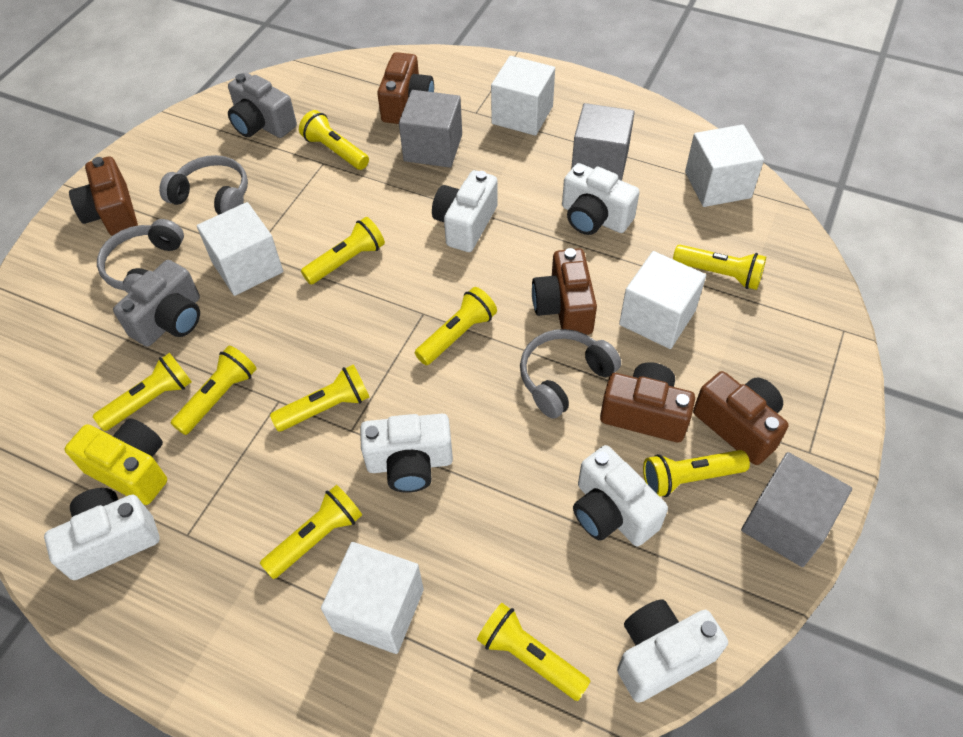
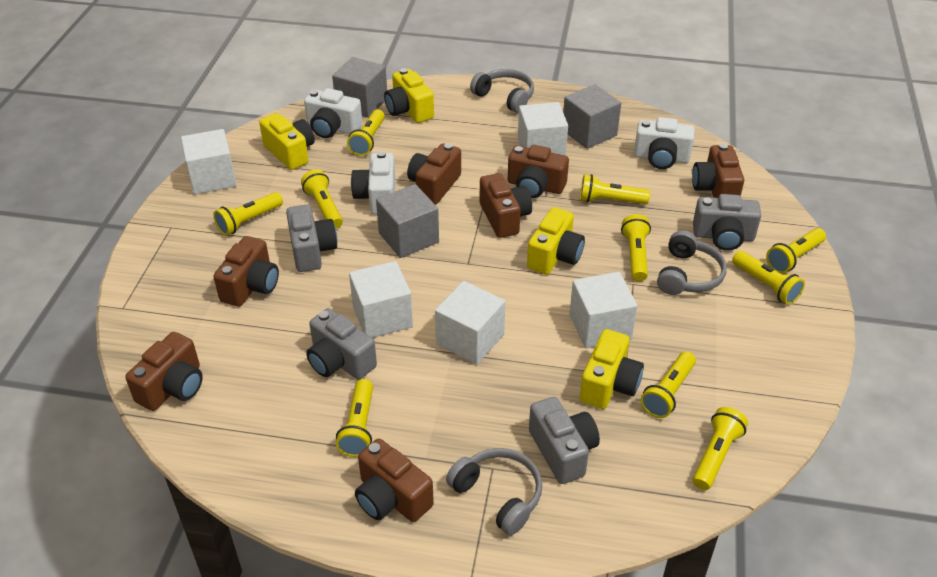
brown camera: 5 -> 7
grey camera: 2 -> 4
white camera: 6 -> 3
yellow camera: 1 -> 4

